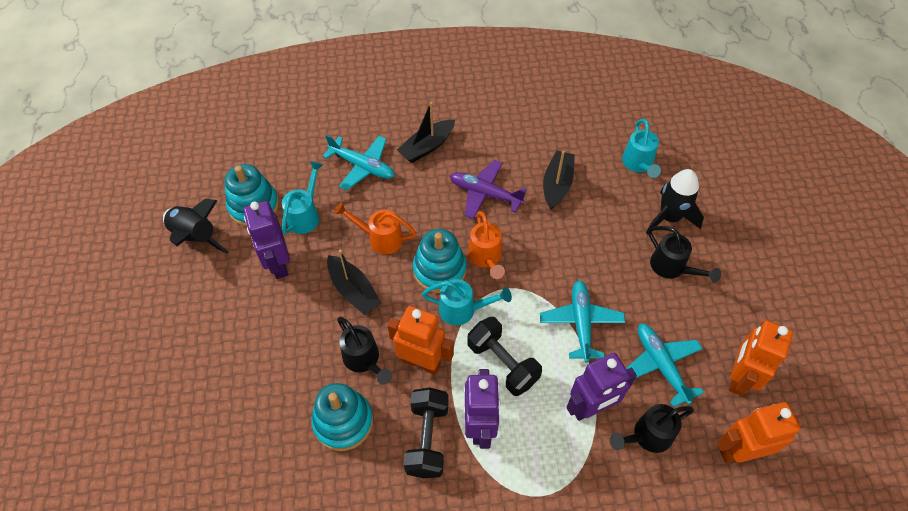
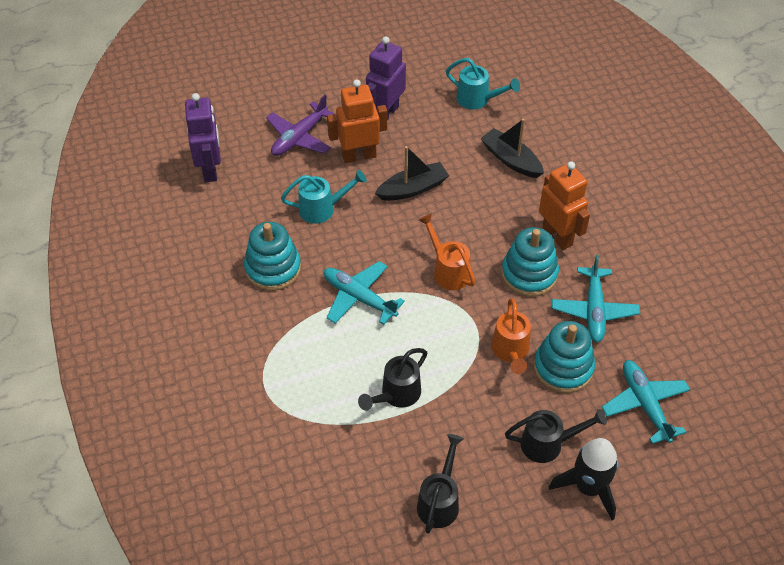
black boat: 3 -> 2
black dumbbell: 2 -> 0
black rocket: 2 -> 1
orange robot: 3 -> 2
purple robot: 3 -> 2
turquoise watering can: 3 -> 2

